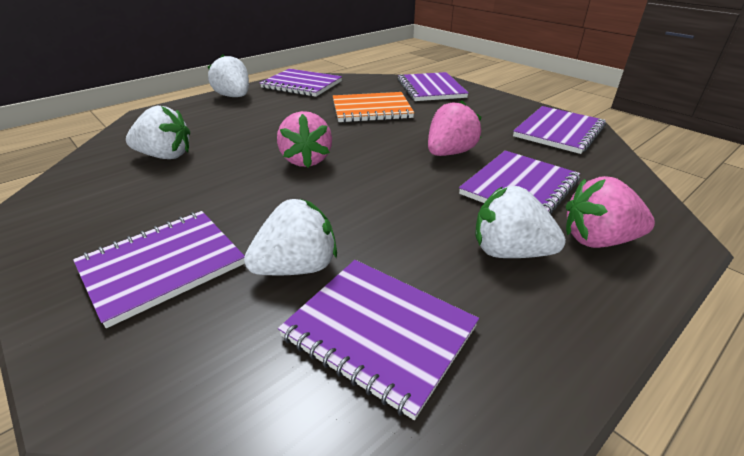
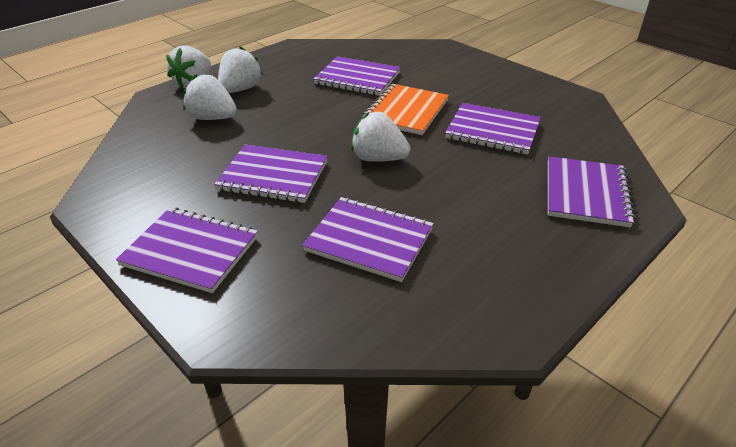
pink strawberry: 3 -> 0

